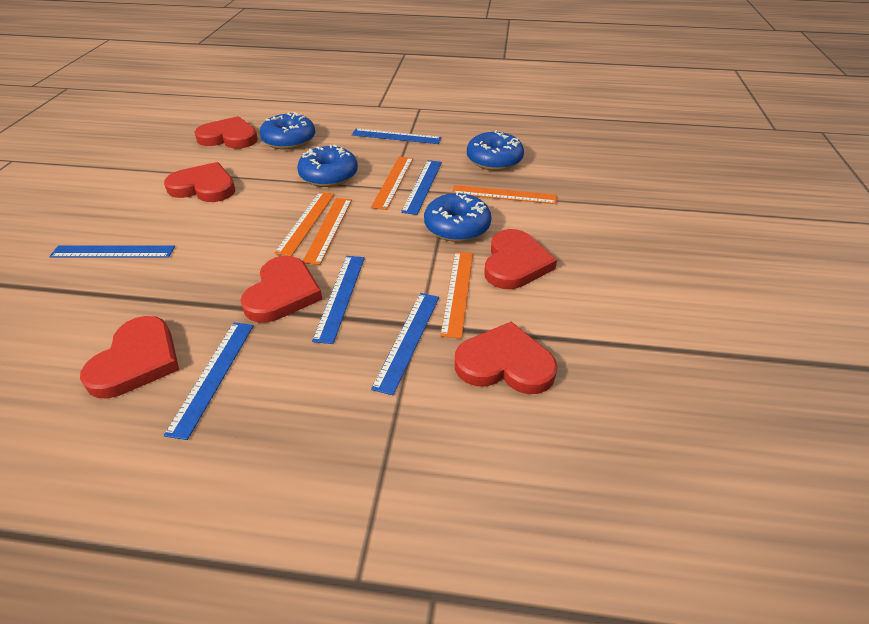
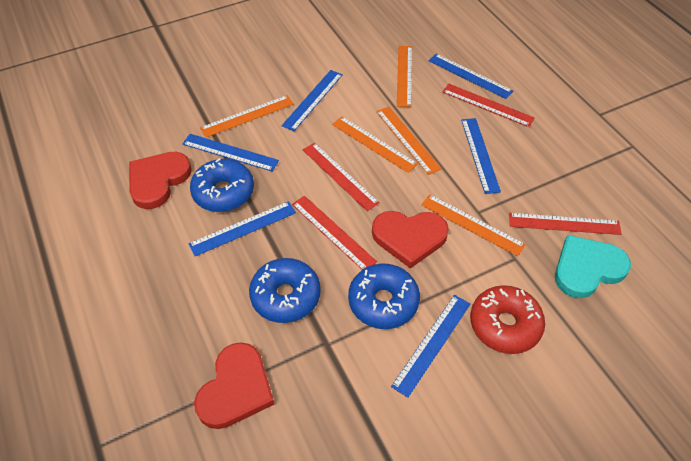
blue donut: 4 -> 3
red donut: 0 -> 1
red heart: 6 -> 3
red ruler: 0 -> 4
turquoise heart: 0 -> 1

